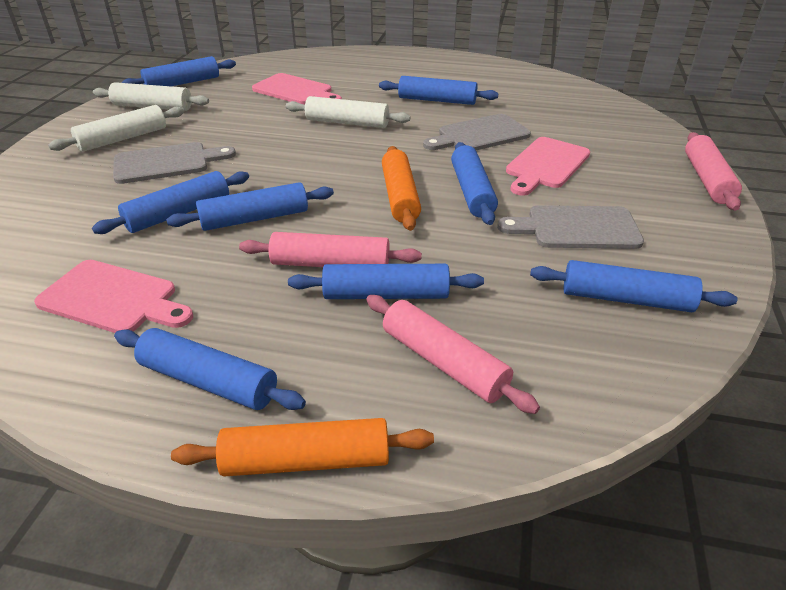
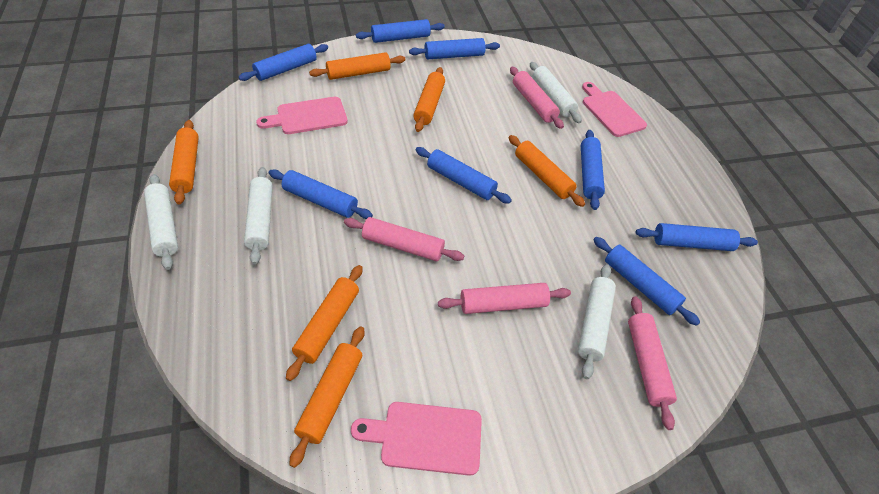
grey cutting board: 3 -> 0
orange rolling pin: 2 -> 6
pink rolling pin: 3 -> 4
white rolling pin: 3 -> 4

